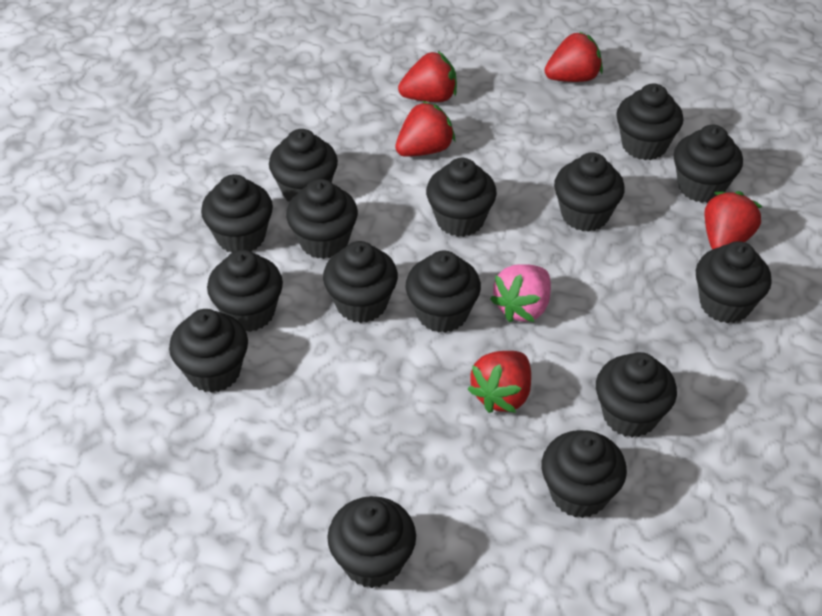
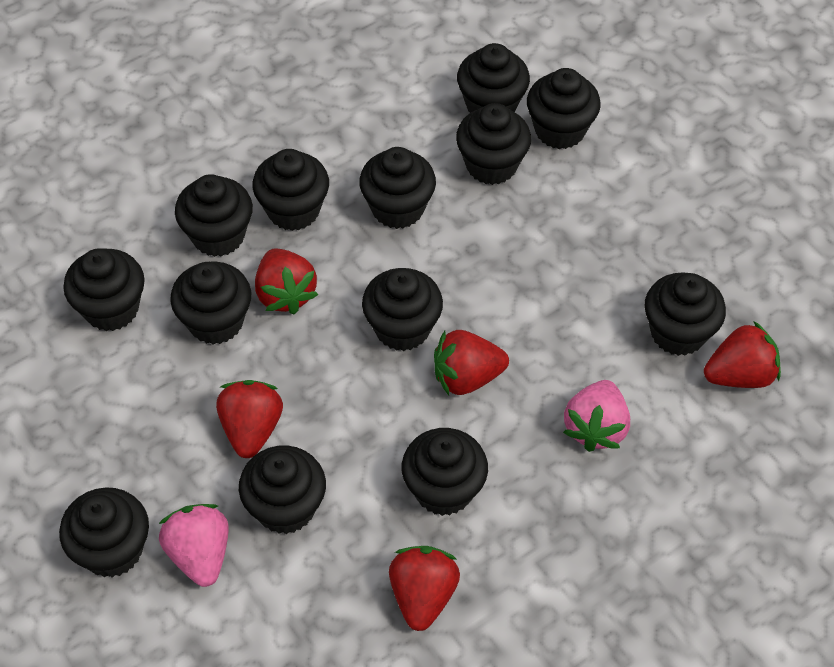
black cupcake: 15 -> 13
pink strawberry: 1 -> 2

